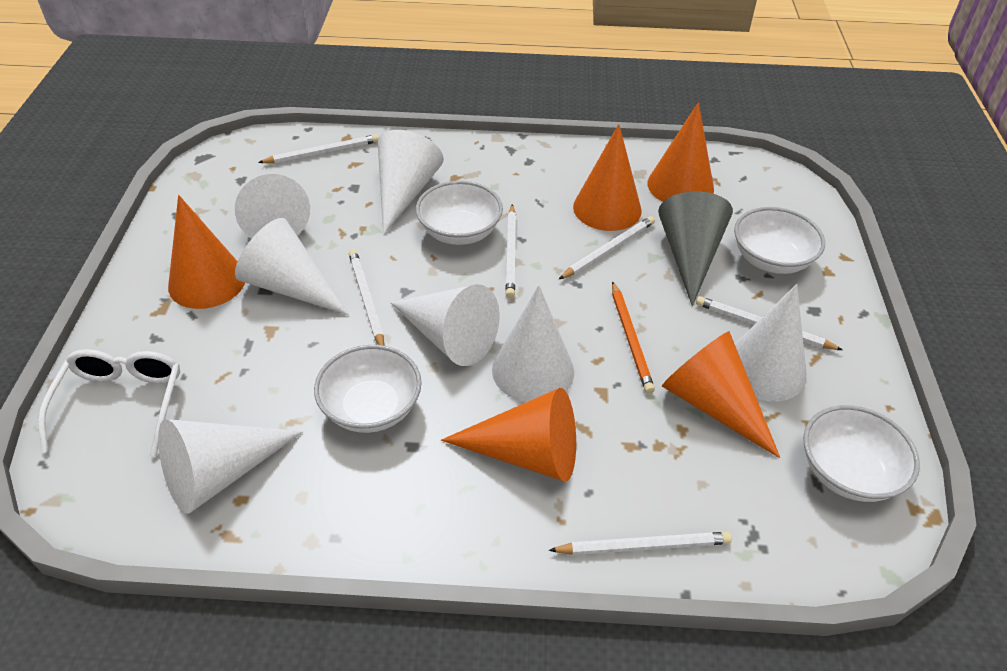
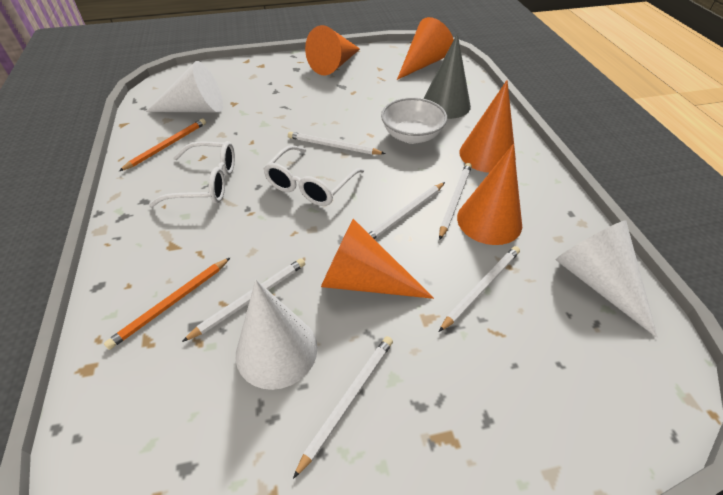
orange pencil: 1 -> 2
white bowl: 4 -> 1
white cone: 7 -> 3
white glasses: 1 -> 2

